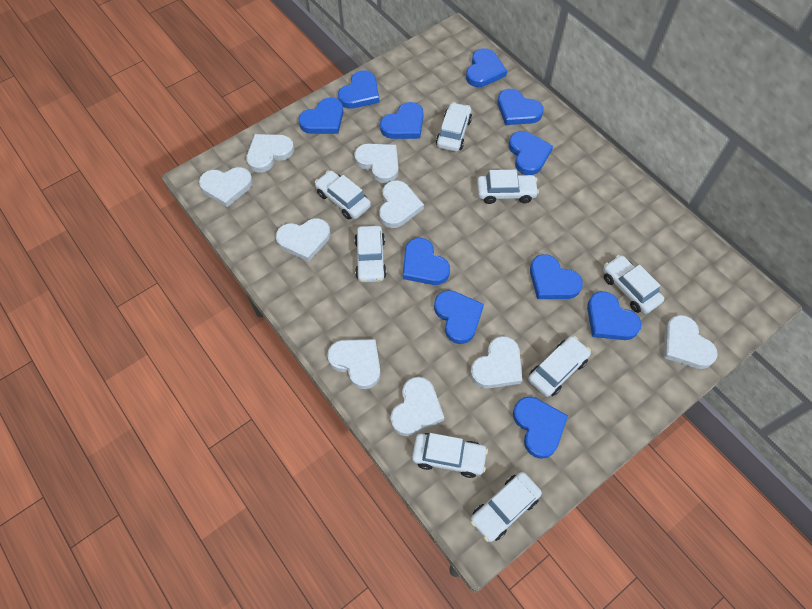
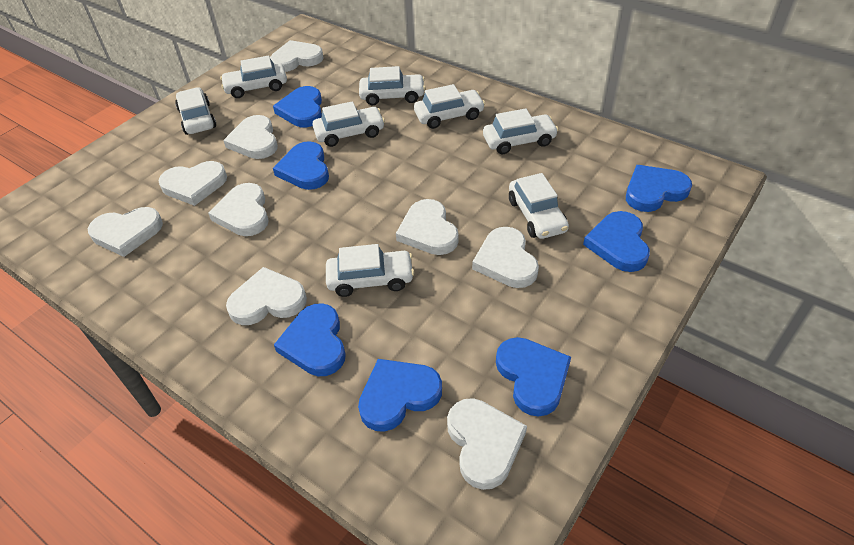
blue heart: 11 -> 7

